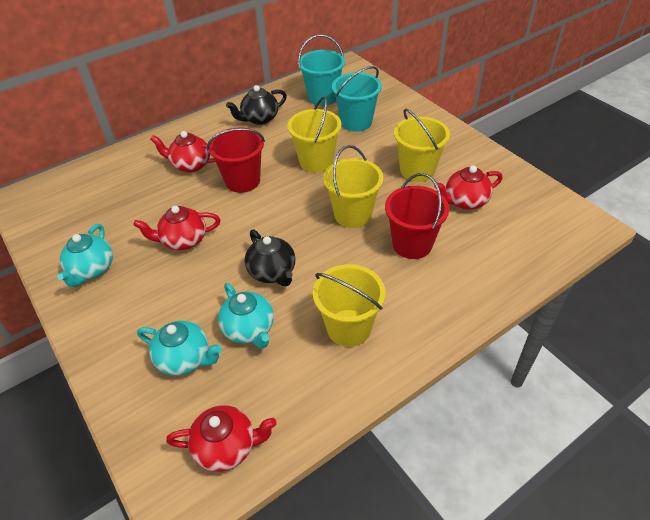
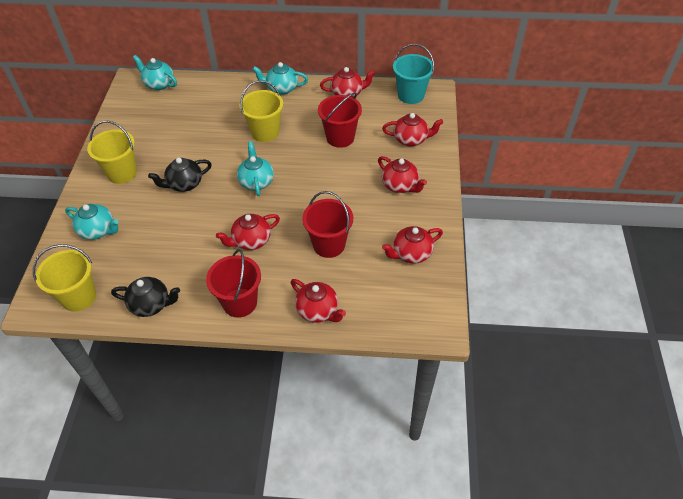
red bucket: 2 -> 3
red teapot: 4 -> 6
turquoise bucket: 2 -> 1
turquoise teapot: 3 -> 4
yellow bucket: 4 -> 3

